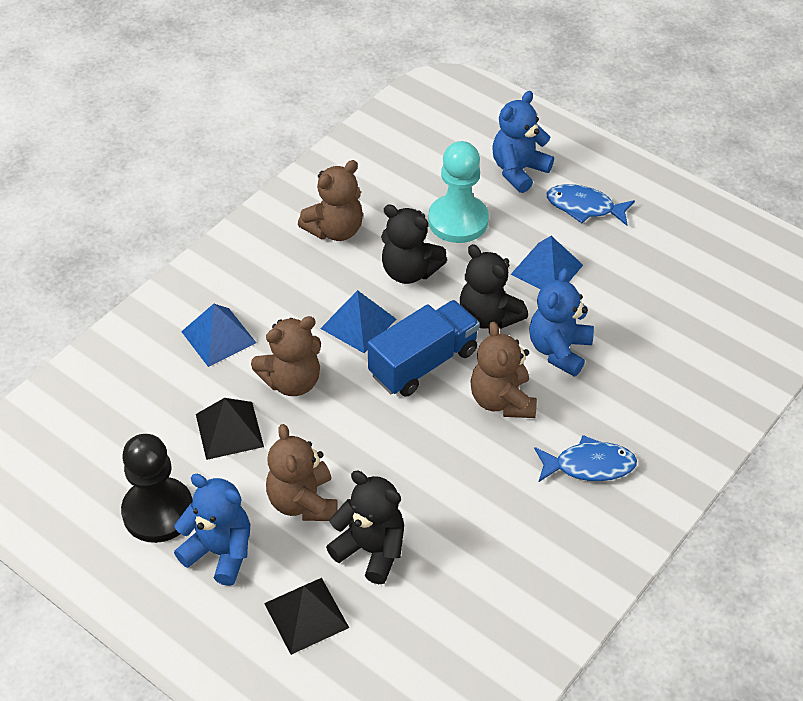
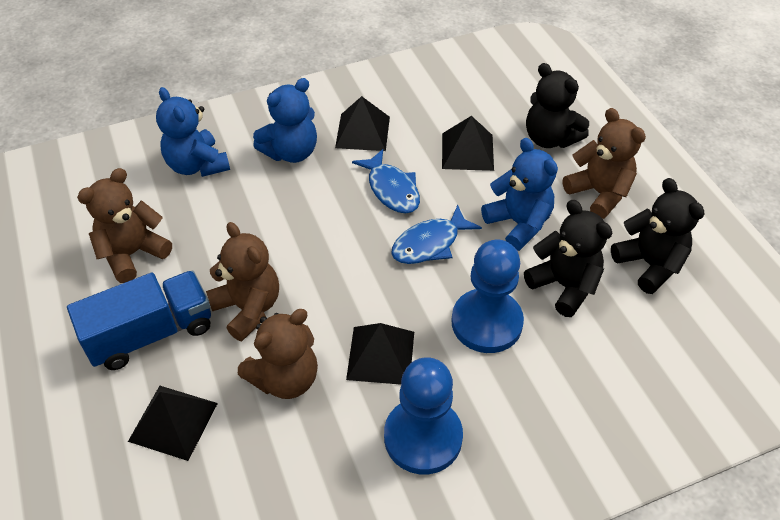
black pawn: 1 -> 0
black pyramid: 2 -> 4
blue pawn: 0 -> 2
blue pyramid: 3 -> 0
turquoise pawn: 1 -> 0

